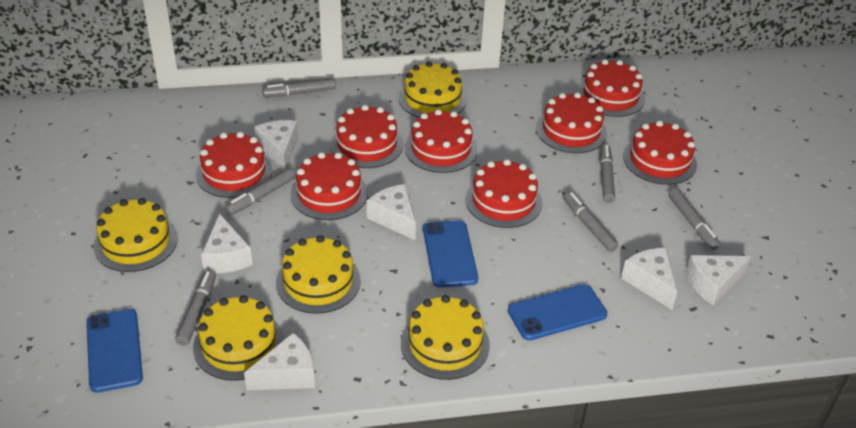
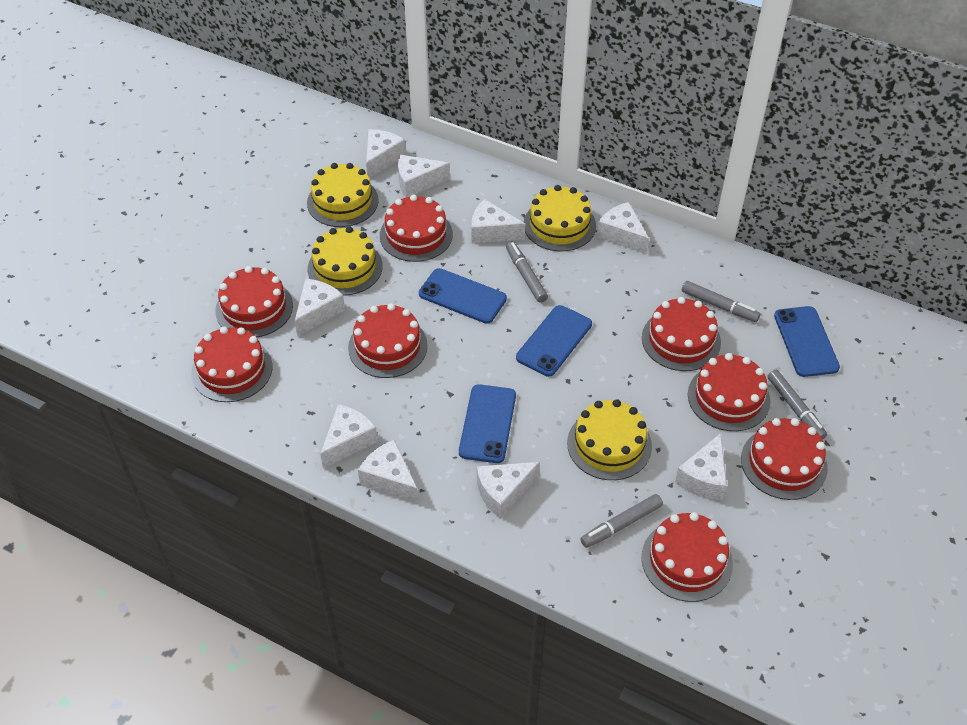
blue phone: 3 -> 4
grey marker: 6 -> 4
white cheese: 6 -> 9
yellow cake: 5 -> 4

